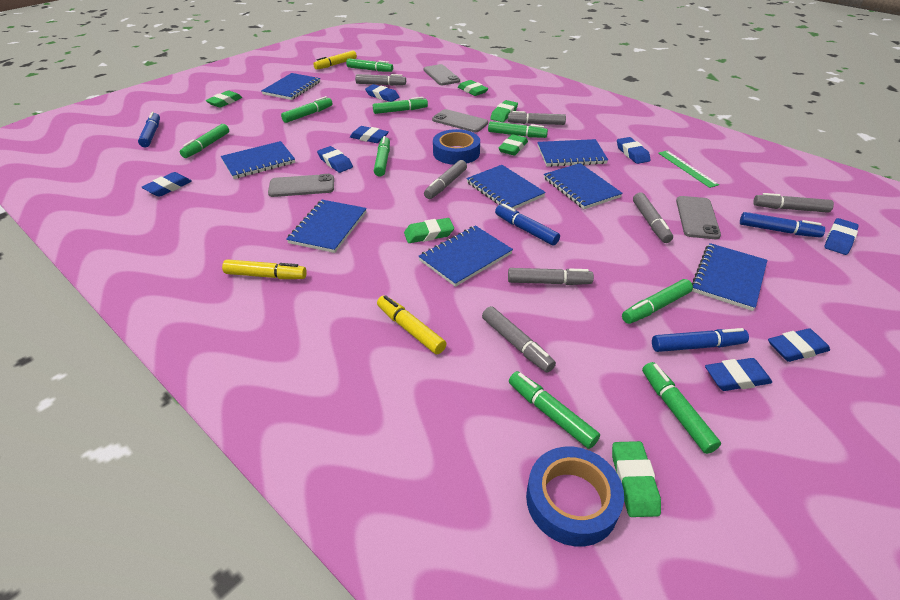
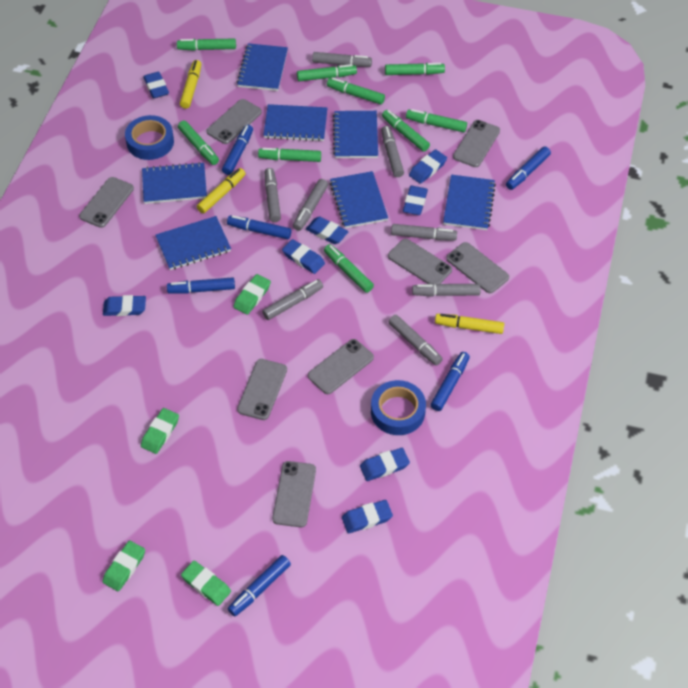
blue marker: 4 -> 6
blue notebook: 8 -> 7
green eraser: 6 -> 4
green ruler: 1 -> 0
grey marker: 7 -> 8
grey phone: 4 -> 8

